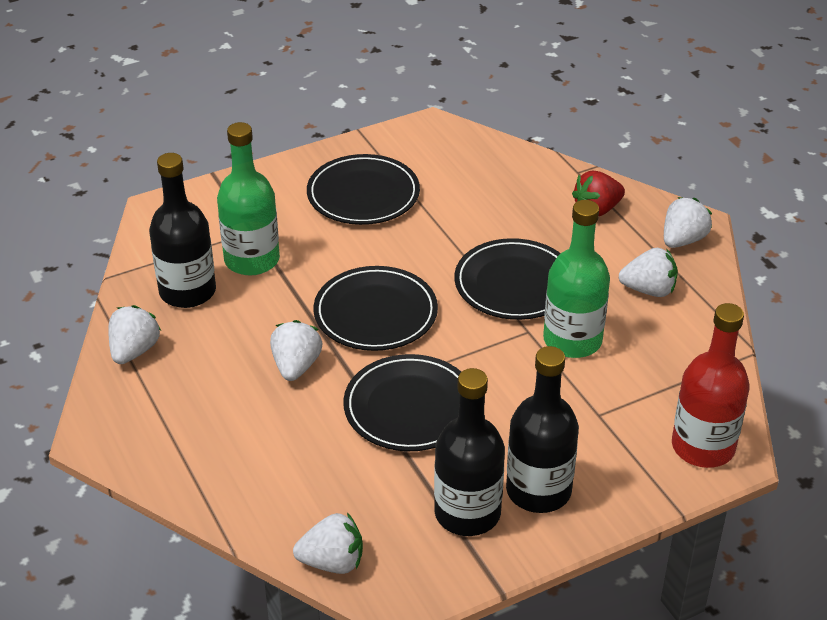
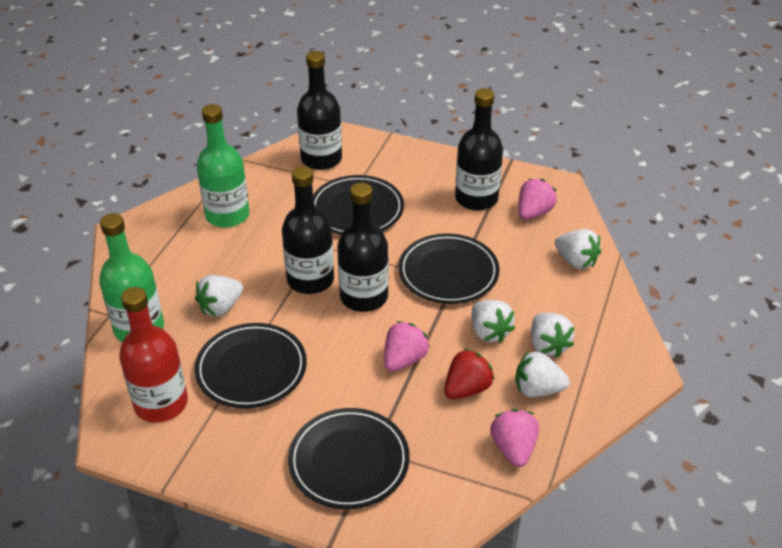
black bottle: 3 -> 4
pink strawberry: 0 -> 3

